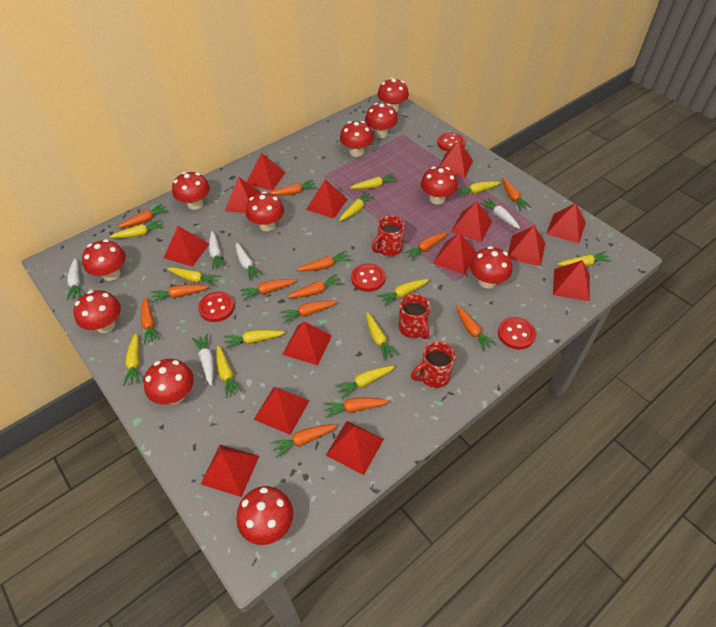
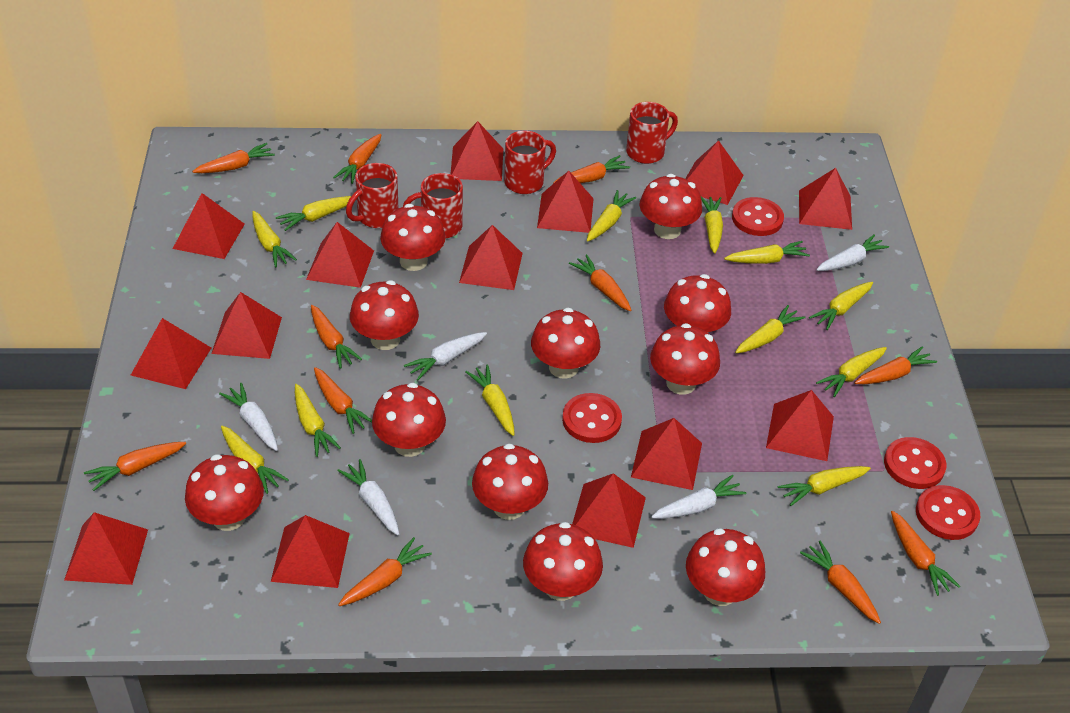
orange carrot: 13 -> 11
red mug: 3 -> 4

